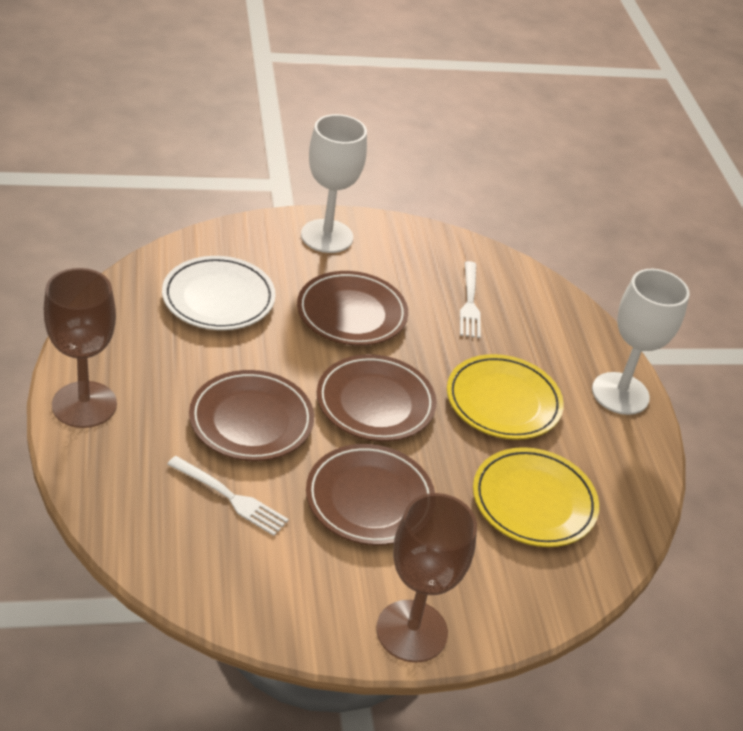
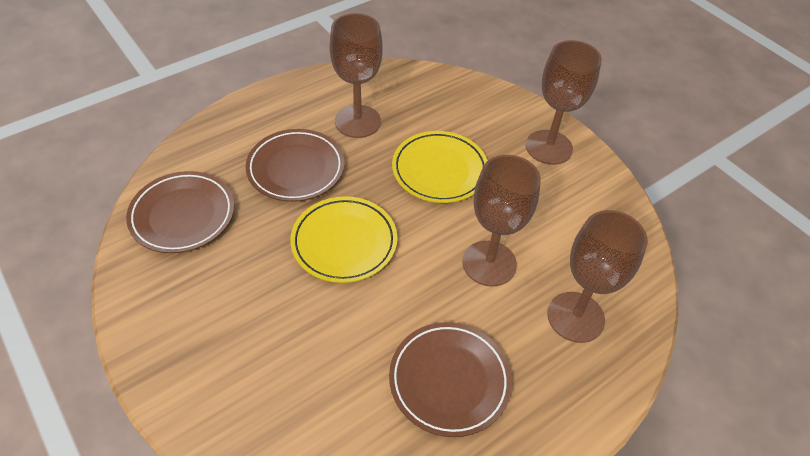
brown goblet: 2 -> 4
brown plate: 4 -> 3
white fork: 2 -> 0
white goblet: 2 -> 0
white plate: 1 -> 0

